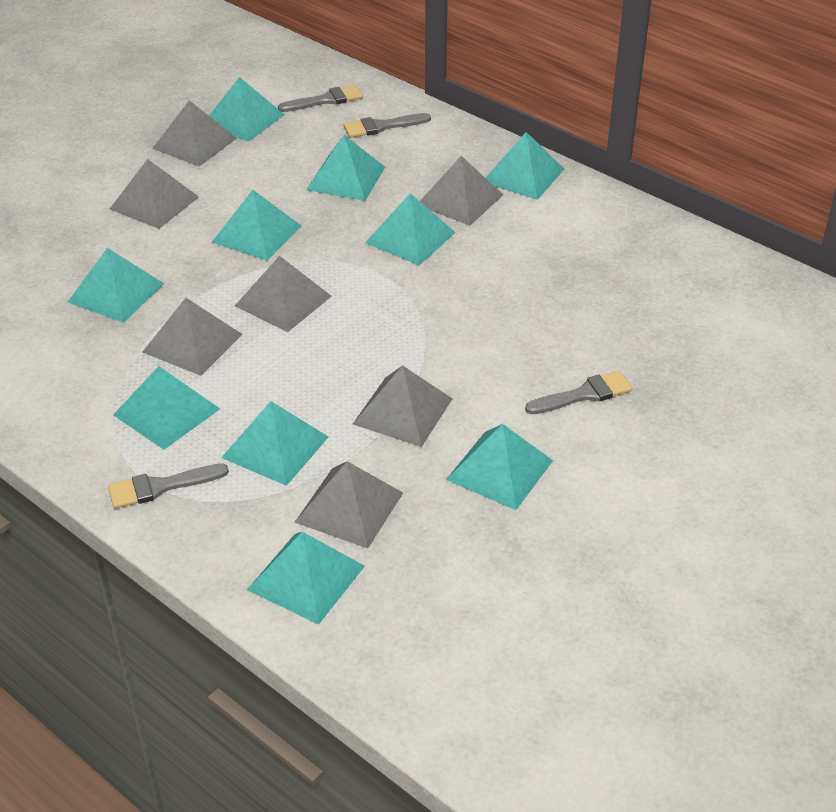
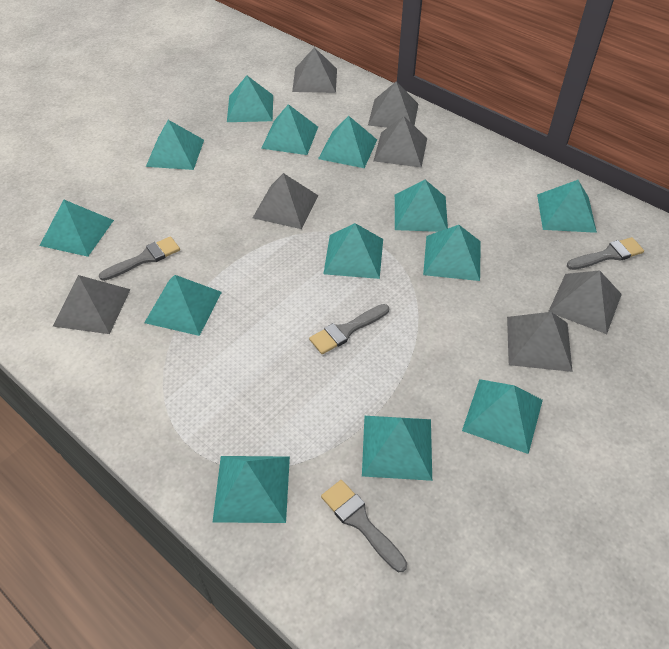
turquoise pyramid: 10 -> 13

